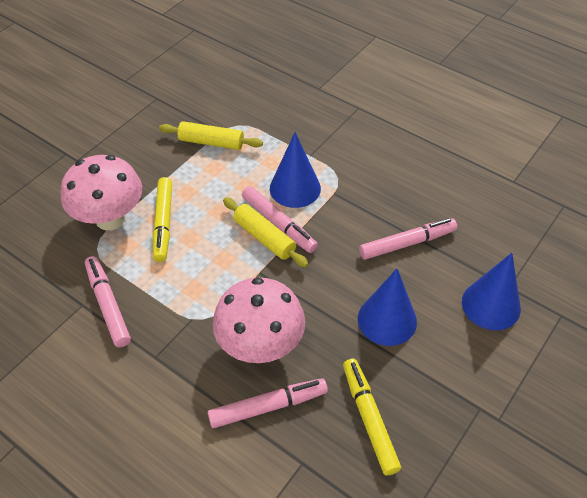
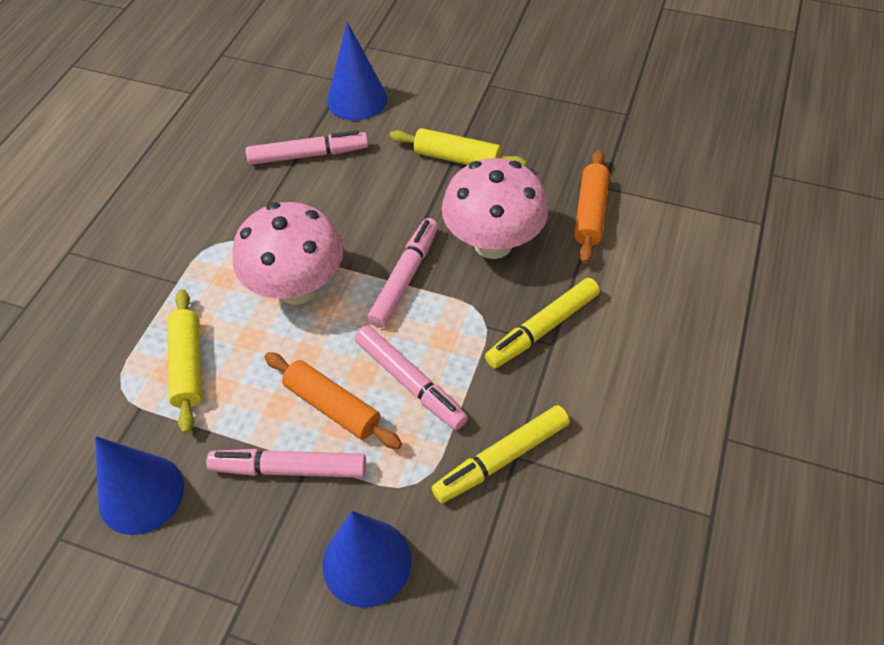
orange rolling pin: 0 -> 2

